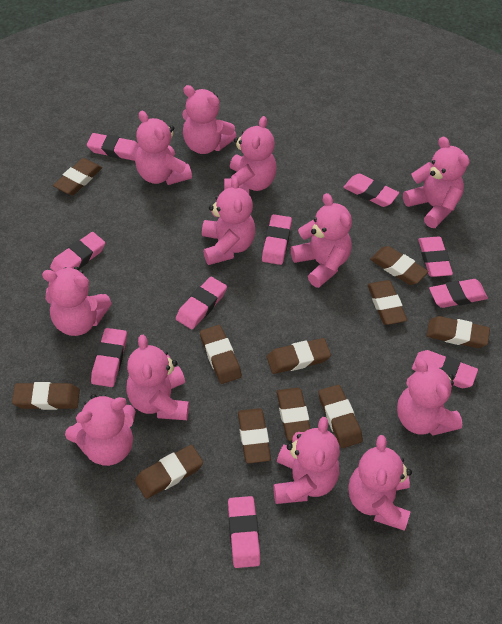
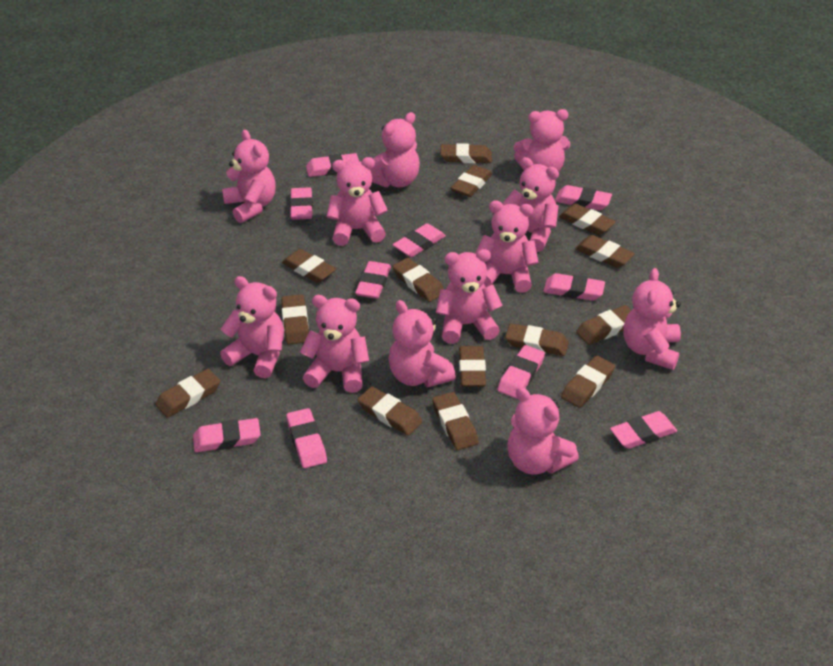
brown eraser: 11 -> 14

